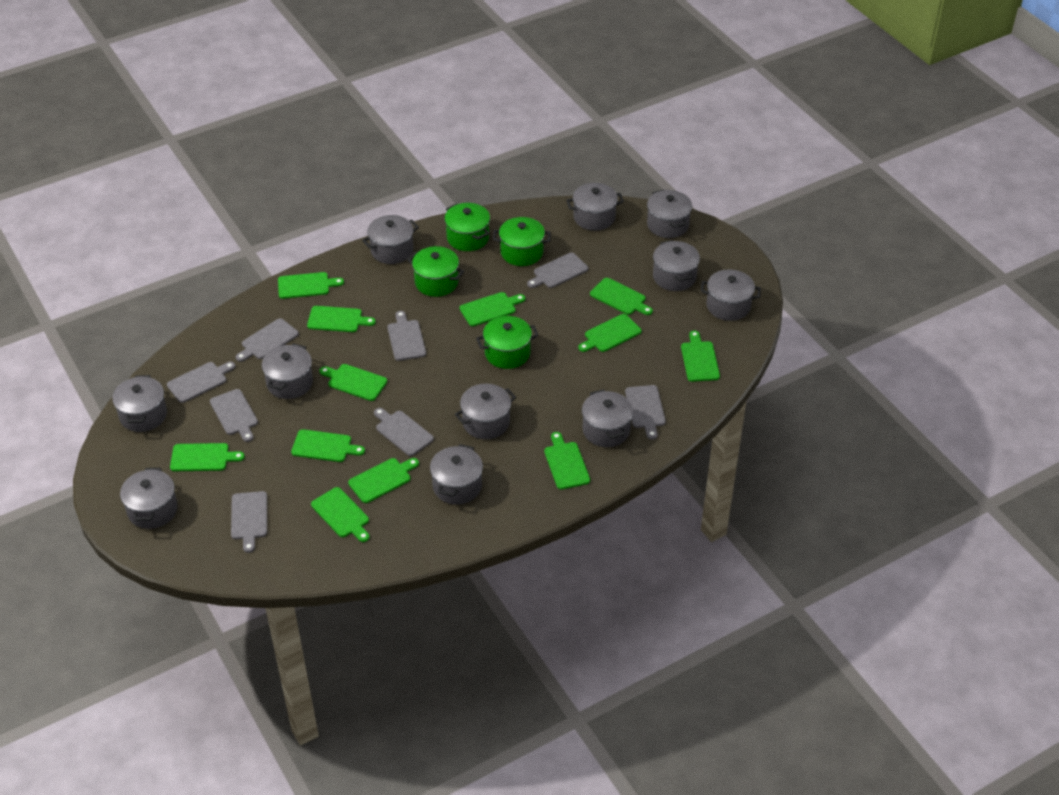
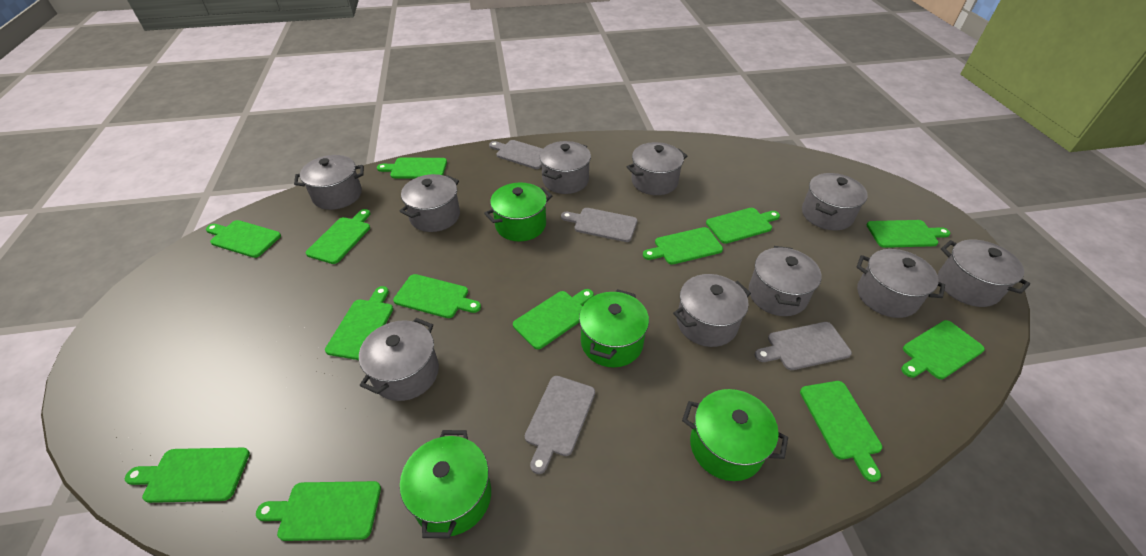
green cutting board: 12 -> 13
grey cutting board: 8 -> 4
grey pot: 11 -> 10

